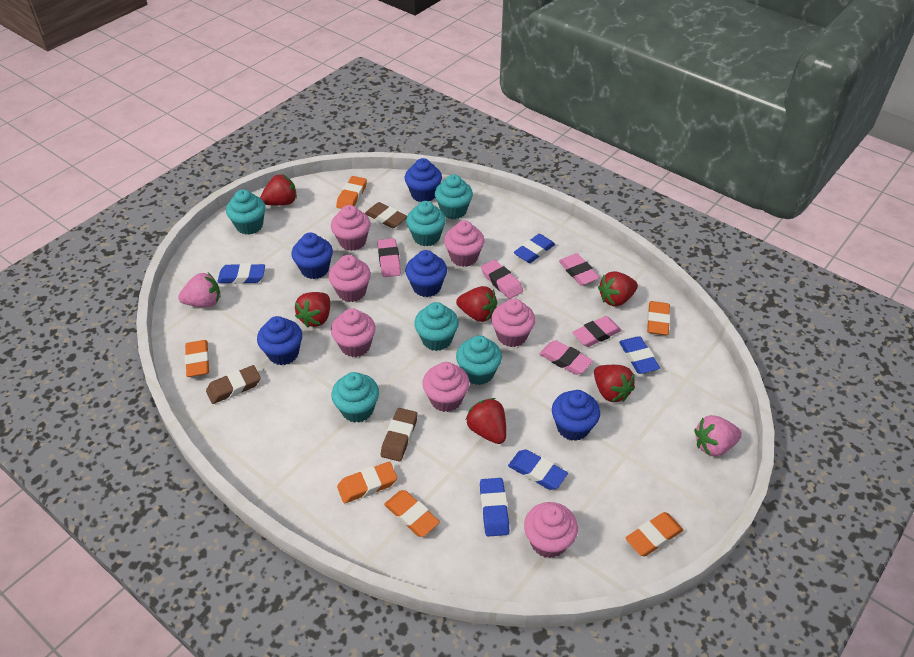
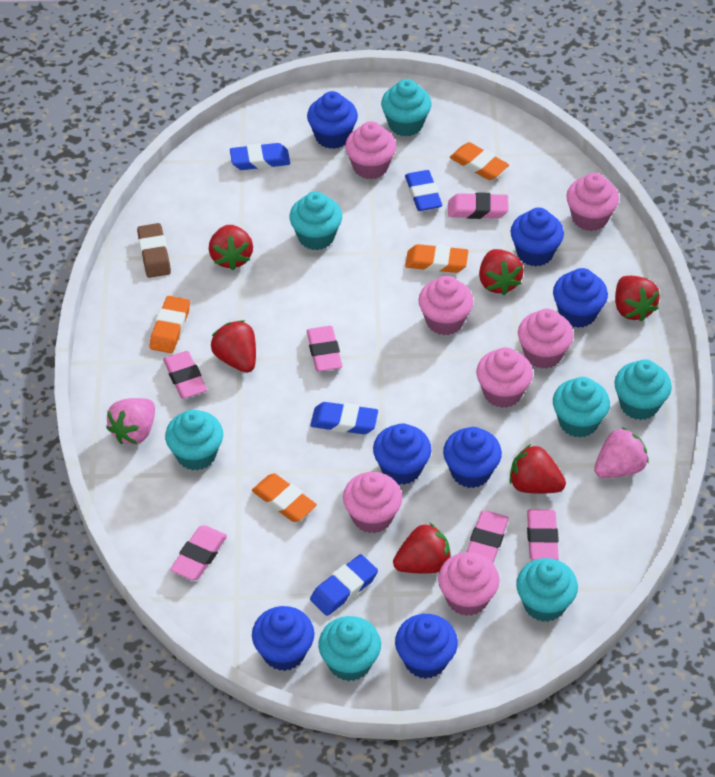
blue cupcake: 5 -> 7
blue eraser: 5 -> 4
brown eraser: 3 -> 1
orange eraser: 6 -> 4
pink eraser: 5 -> 6
turquoise cupcake: 6 -> 7

